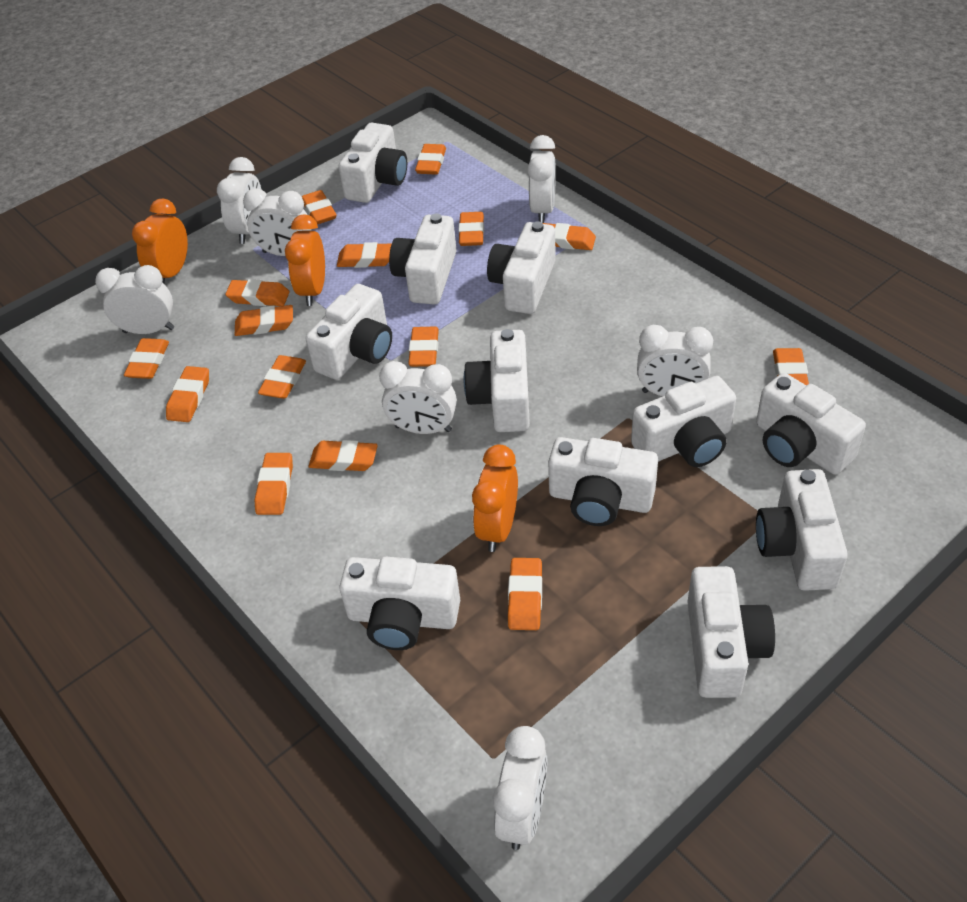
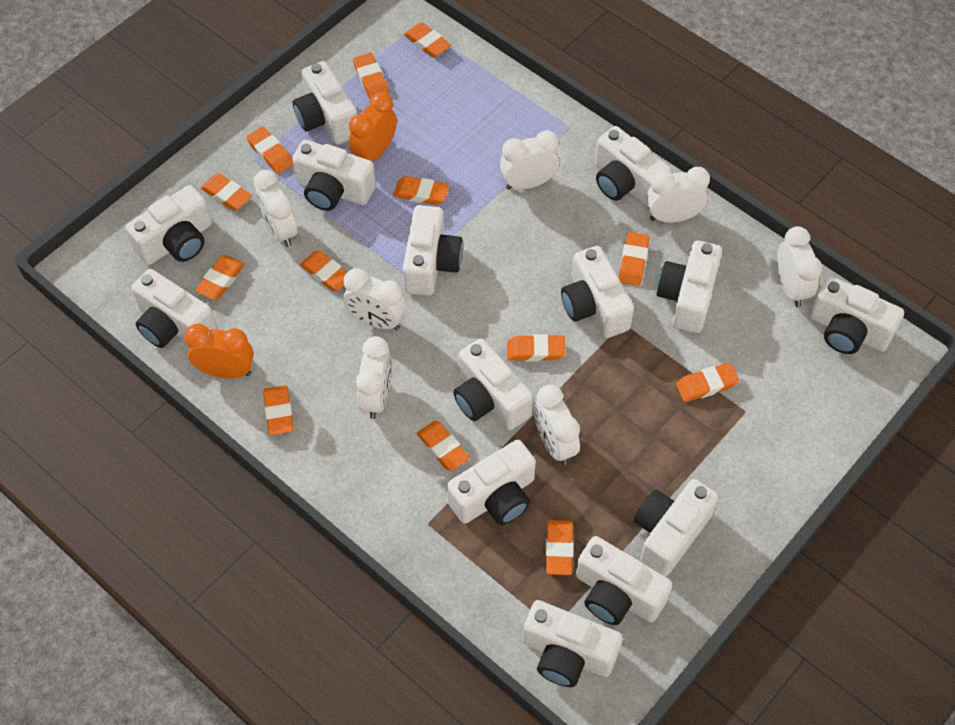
orange clock: 3 -> 2
orange eraser: 15 -> 13
white camera: 11 -> 14

